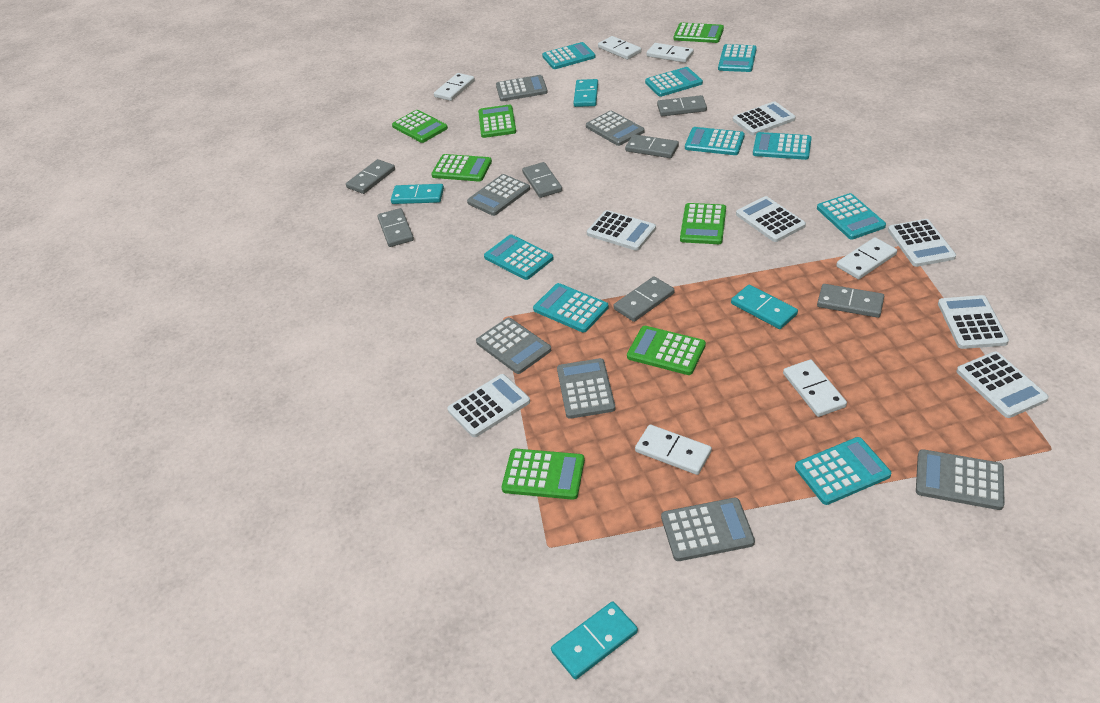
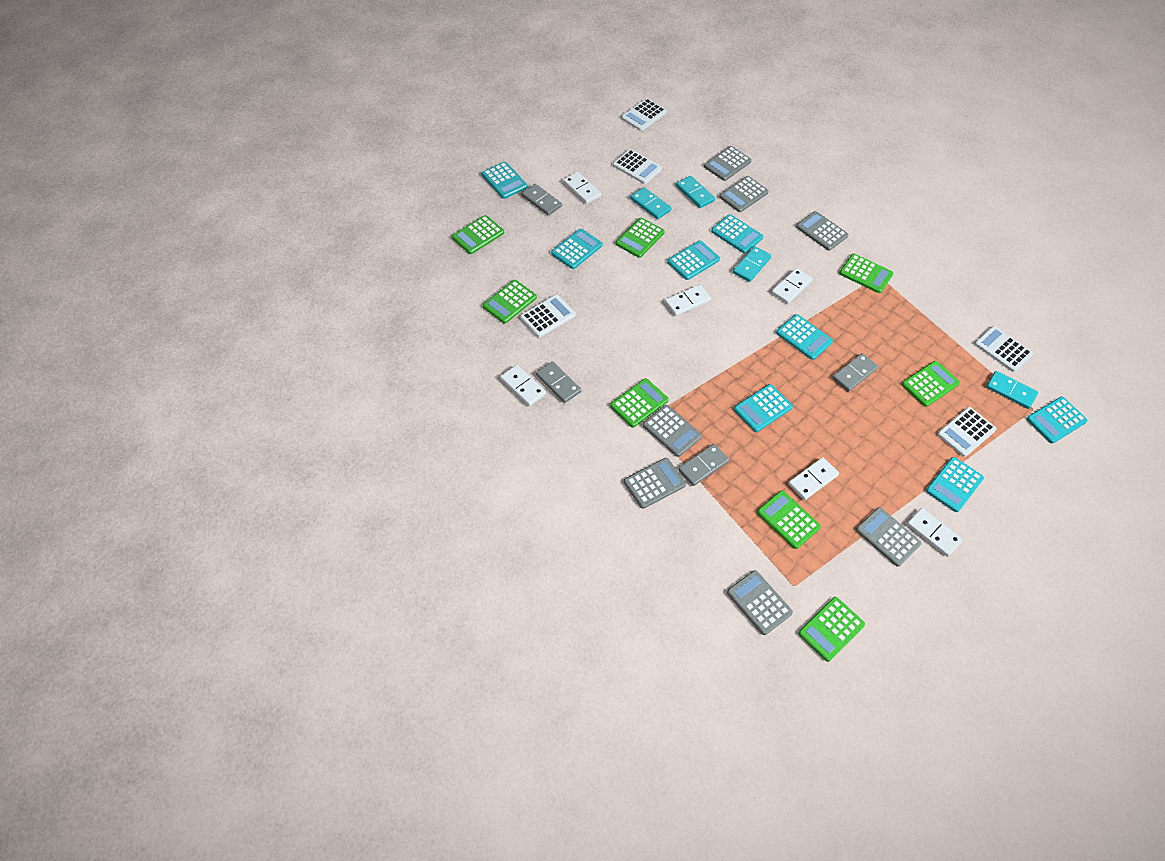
green calculator: 7 -> 8
grey domino: 7 -> 4
turquoise calculator: 9 -> 8
white calculator: 7 -> 5

